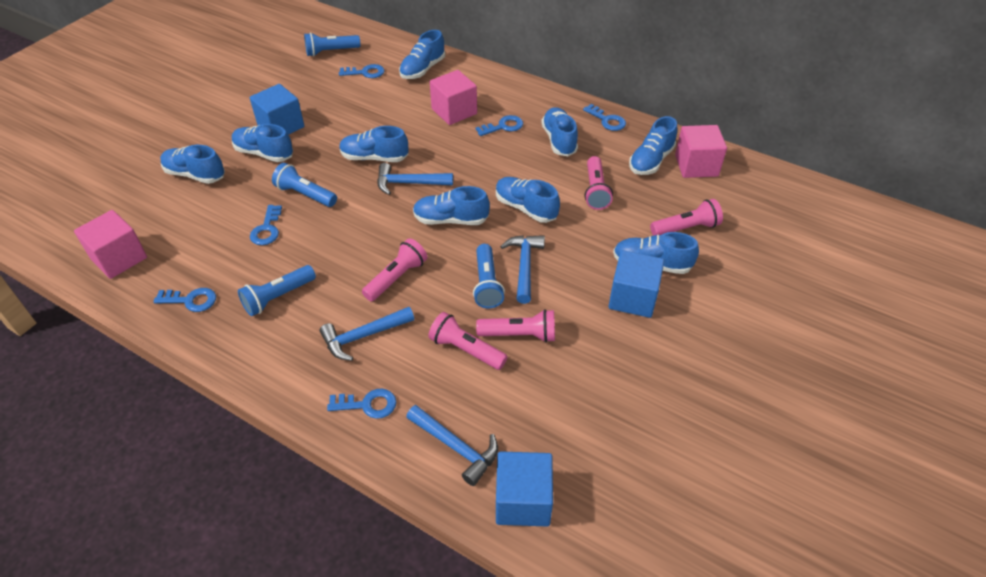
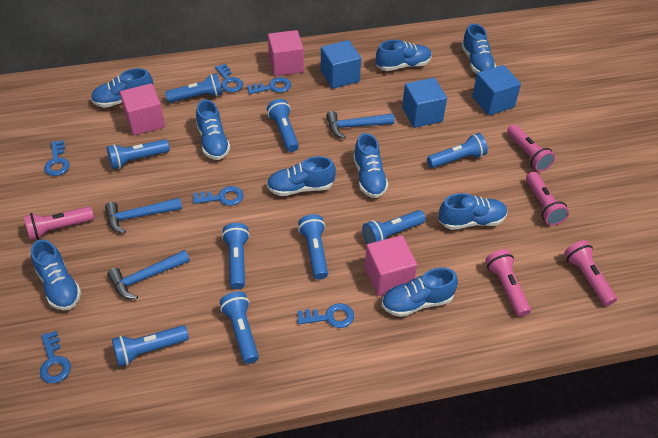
blue flashlight: 4 -> 9
blue hammer: 4 -> 3

